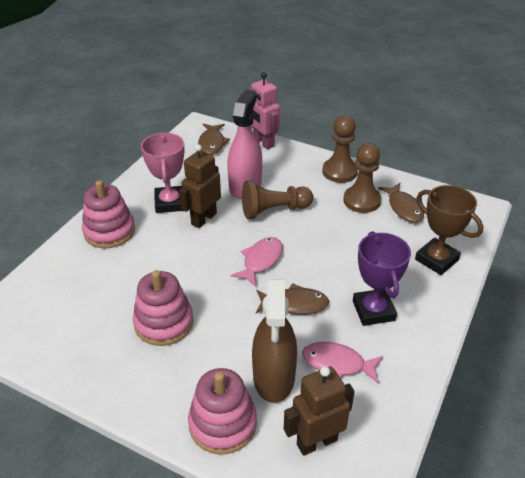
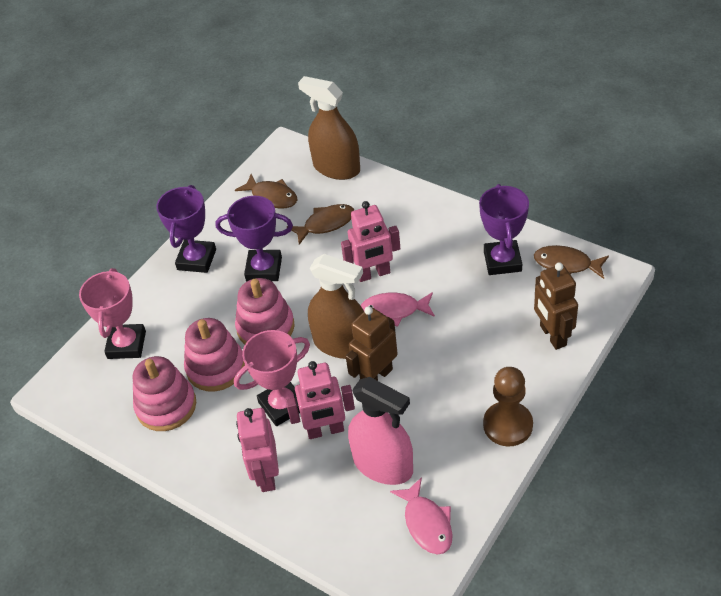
brown pawn: 3 -> 1
brown spray bottle: 1 -> 2
brown trophy: 1 -> 0
pink robot: 1 -> 3
pink trophy: 1 -> 2
purple trophy: 1 -> 3

